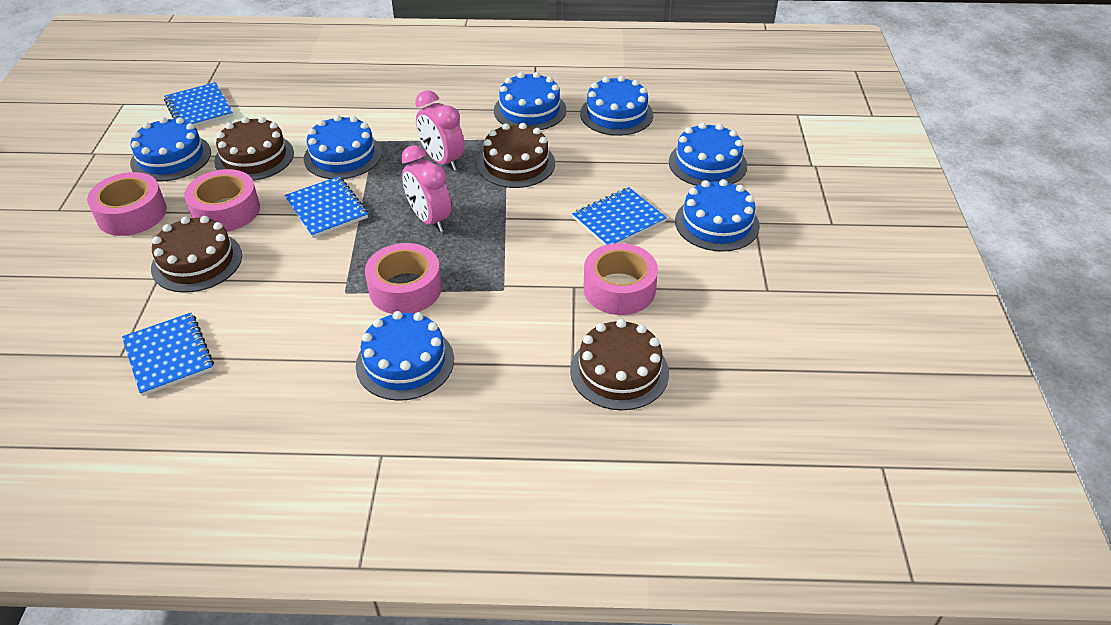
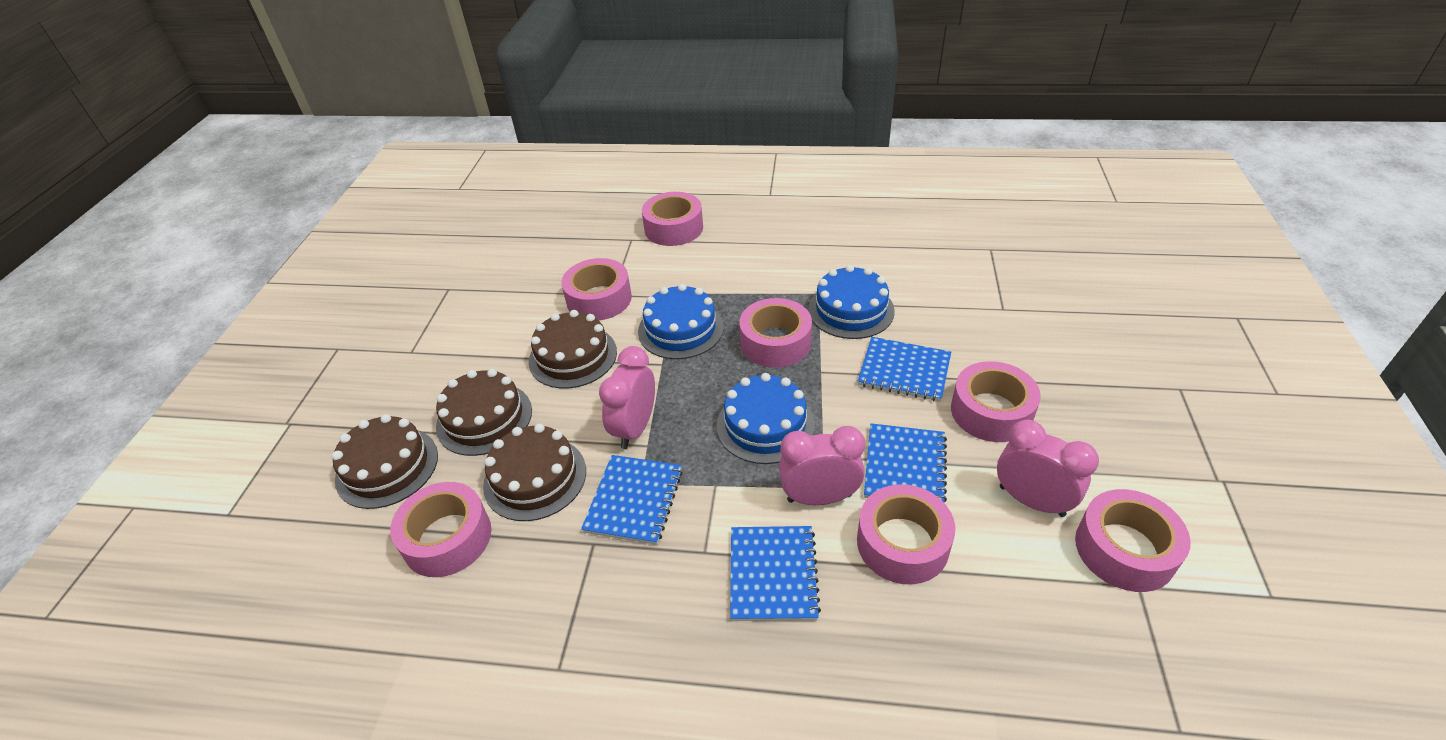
blue cake: 7 -> 3
pink clock: 2 -> 3
pink tape: 4 -> 7

